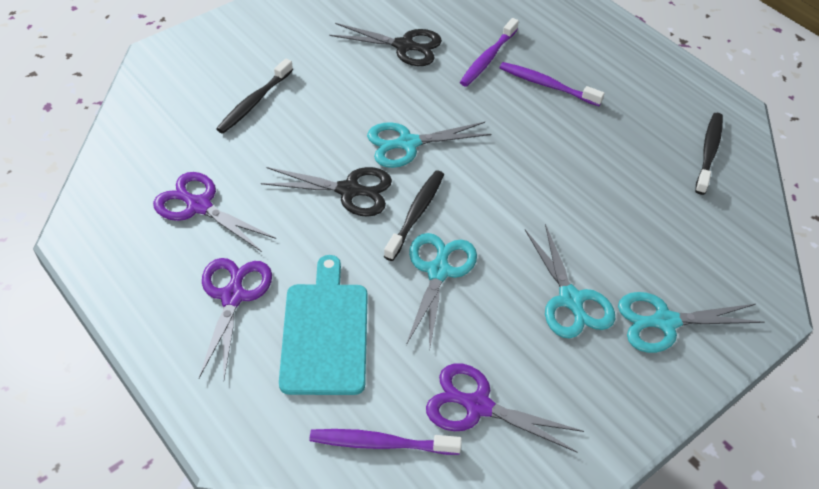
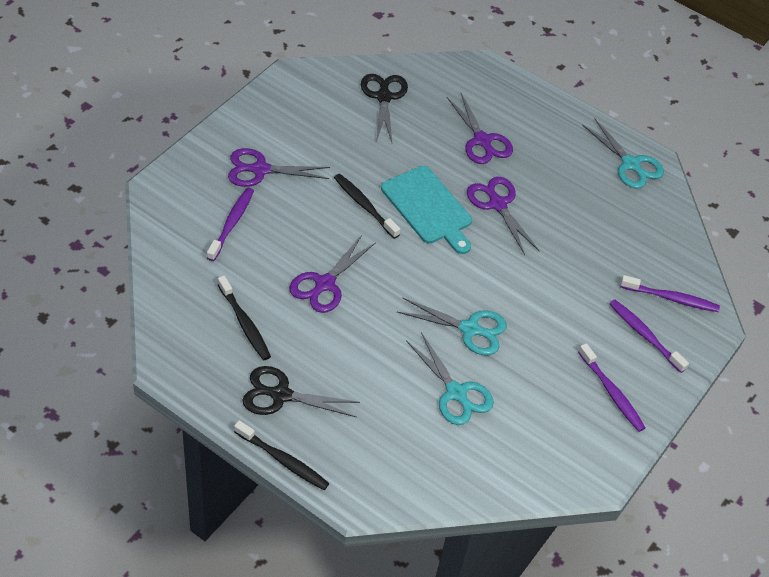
purple scissors: 3 -> 4
purple toothbrush: 3 -> 4
turquoise scissors: 4 -> 3

